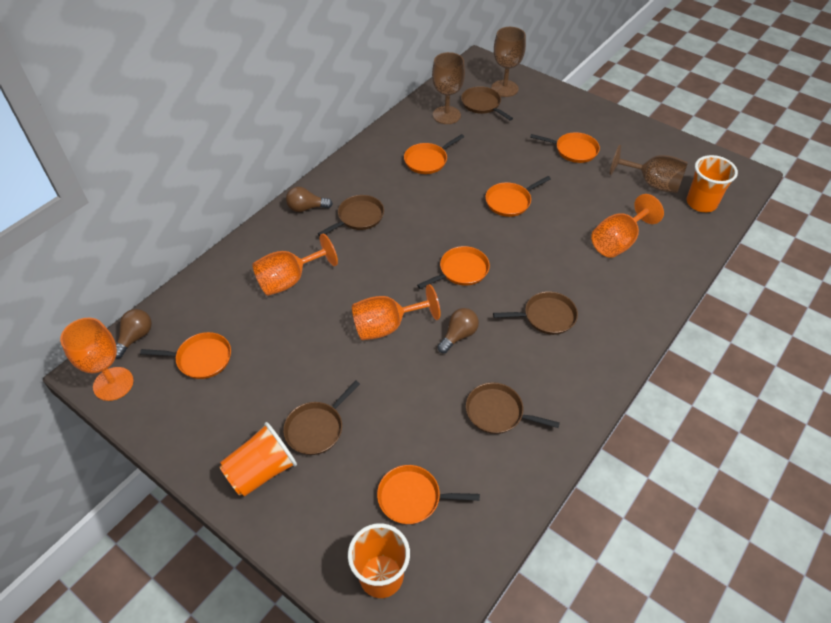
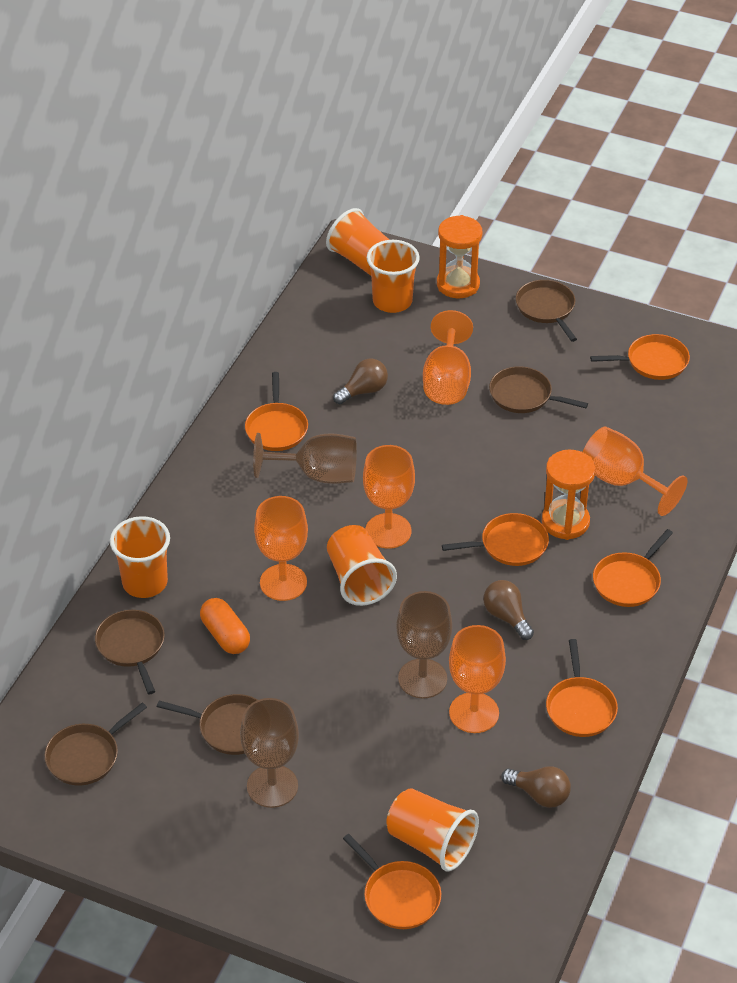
orange capsule: 0 -> 1
orange cup: 3 -> 5
orange goblet: 4 -> 5
orange hourglass: 0 -> 2

